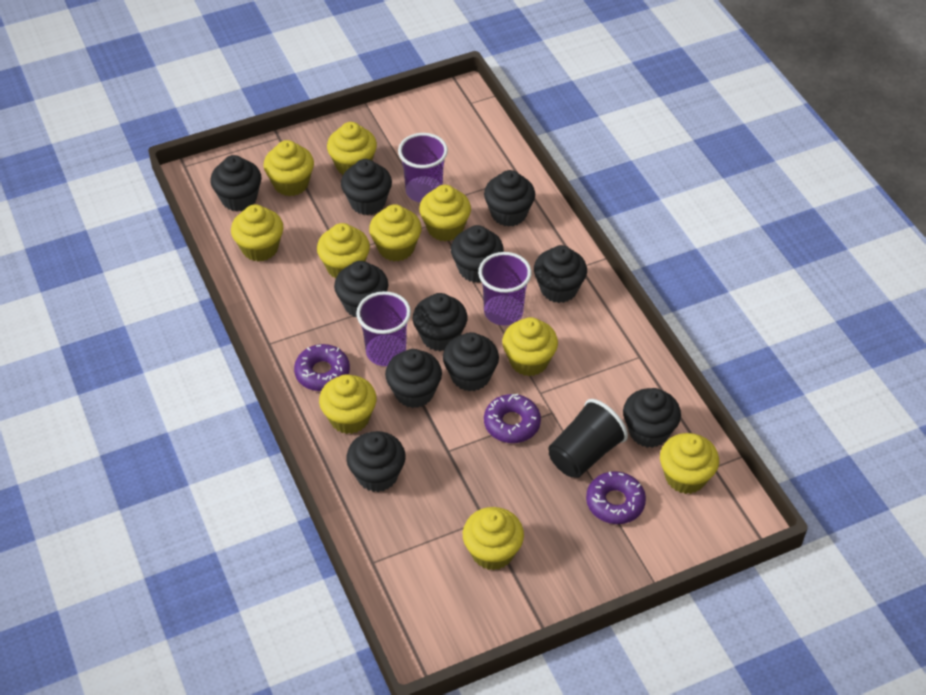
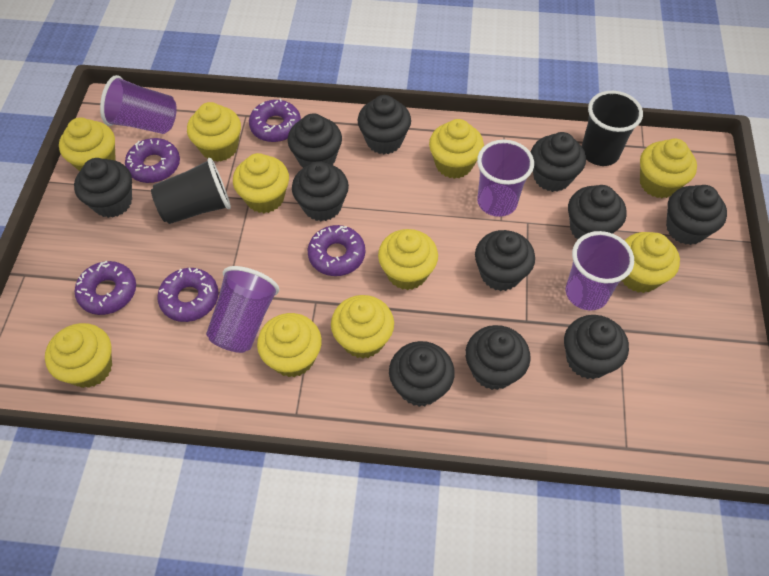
black cup: 1 -> 2
purple cup: 3 -> 4
purple donut: 3 -> 5

